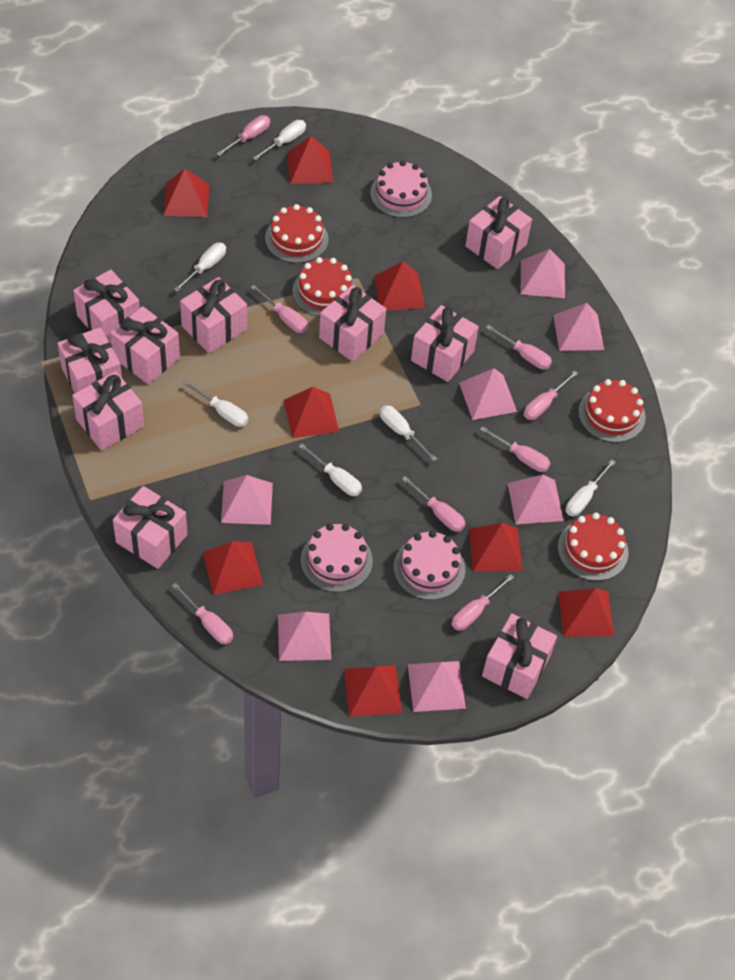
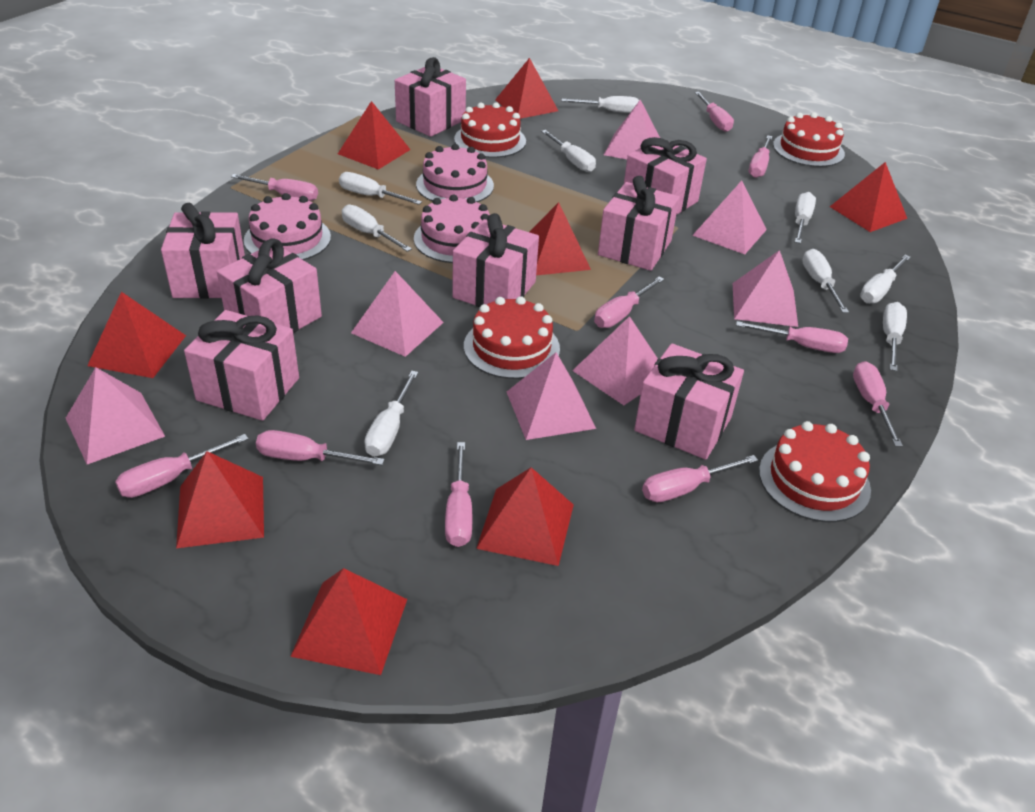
pink gift: 10 -> 8
pink screwdriver: 8 -> 10
white screwdriver: 6 -> 9

